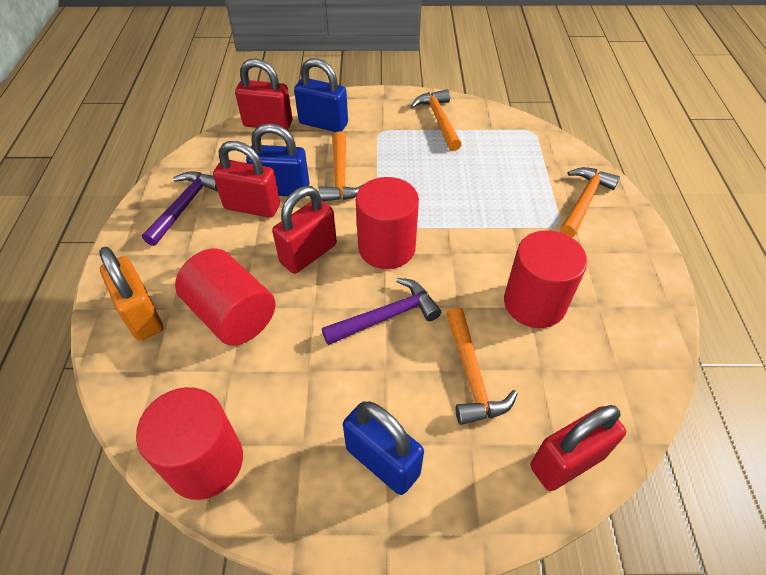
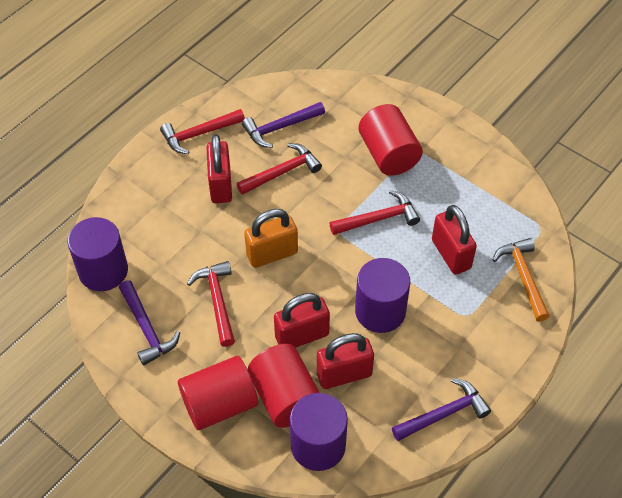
blue padlock: 3 -> 0
orange hammer: 4 -> 1
purple cylinder: 0 -> 3
purple hammer: 2 -> 3
red cylinder: 4 -> 3
red hammer: 0 -> 4

